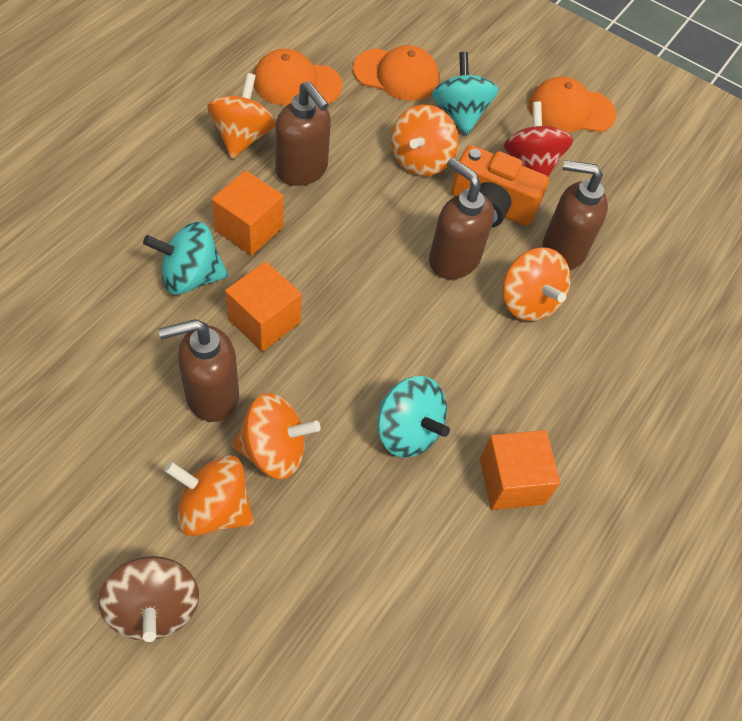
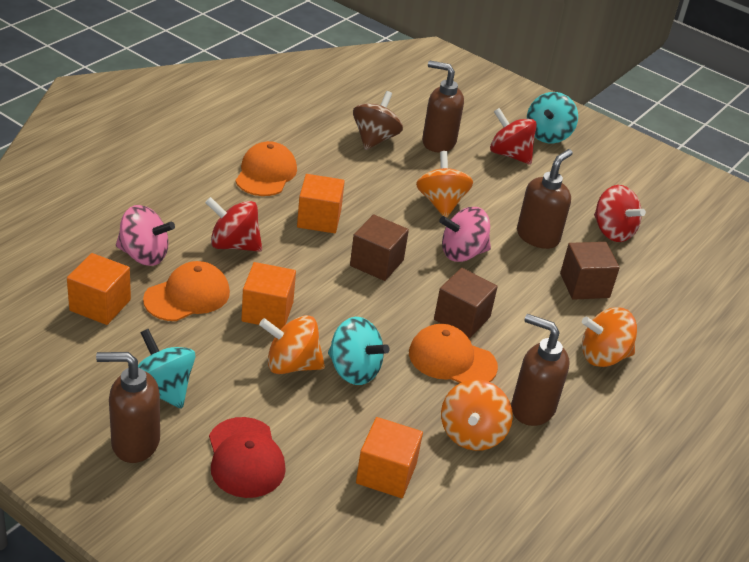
brown cube: 0 -> 3
orange camera: 1 -> 0
orange cube: 3 -> 4
orange spinning top: 5 -> 4
pink spinning top: 0 -> 2
red cap: 0 -> 1
red spinning top: 1 -> 3

